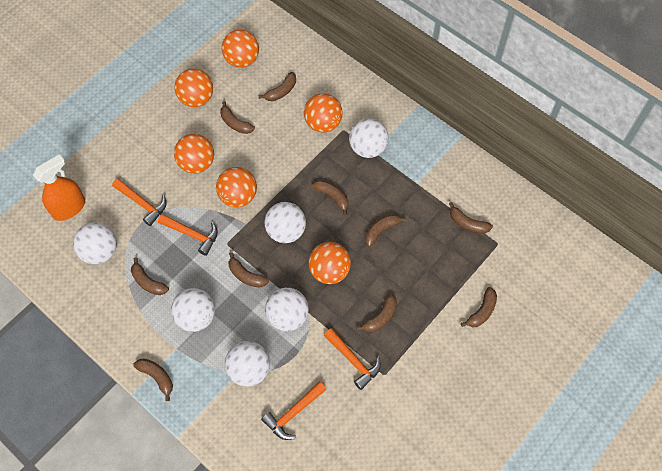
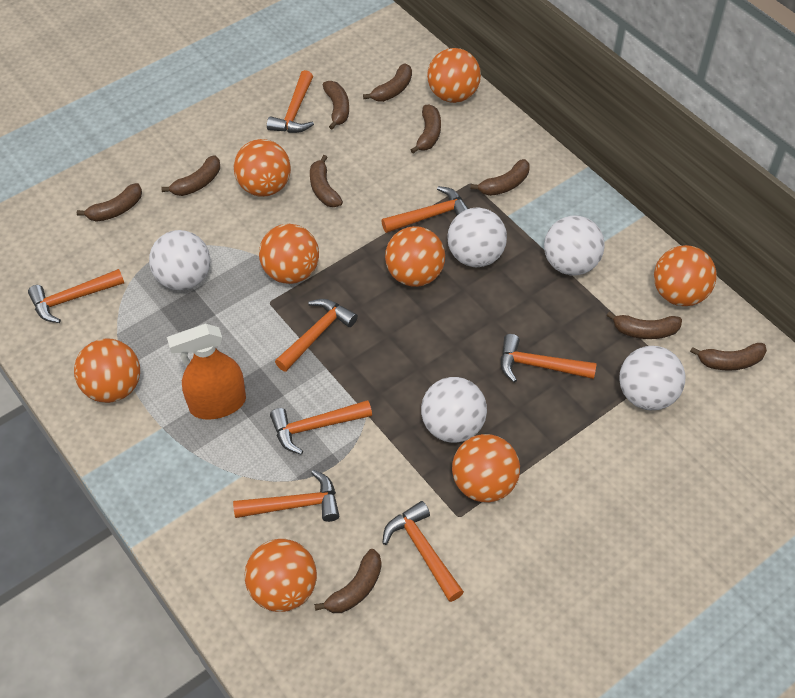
orange ball: 6 -> 8
orange hammer: 4 -> 8
white ball: 6 -> 5

